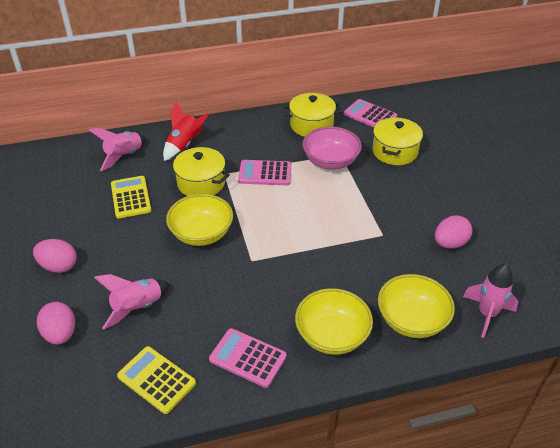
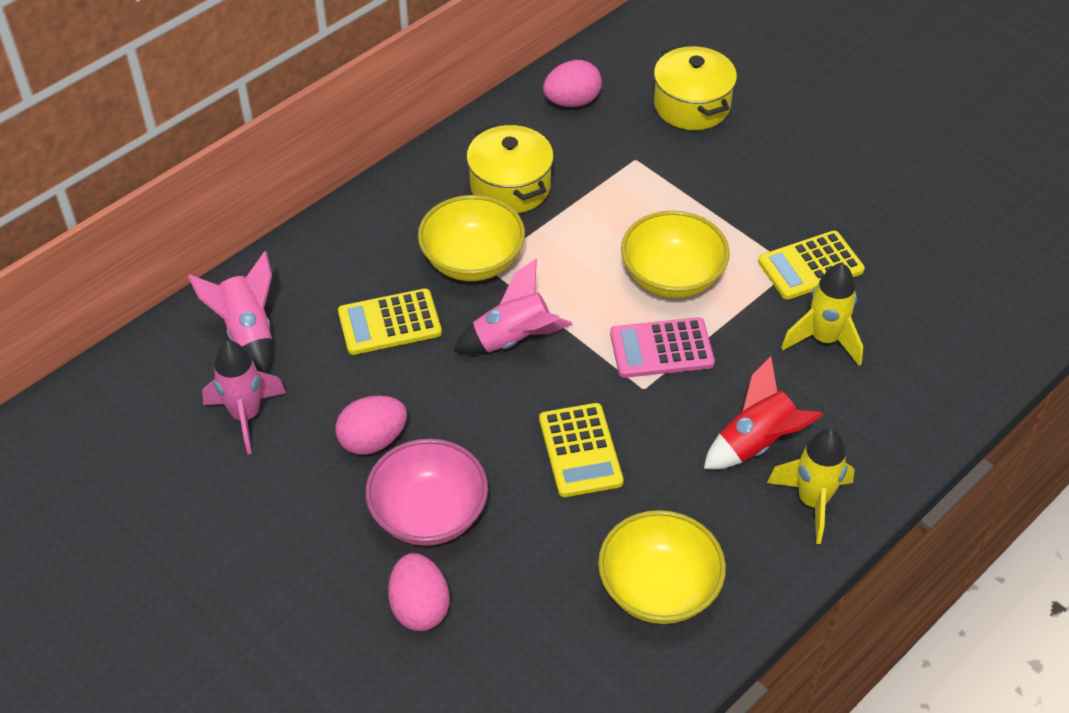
pink calculator: 3 -> 1
yellow calculator: 2 -> 3
yellow pot: 3 -> 2
yellow rocket: 0 -> 2

